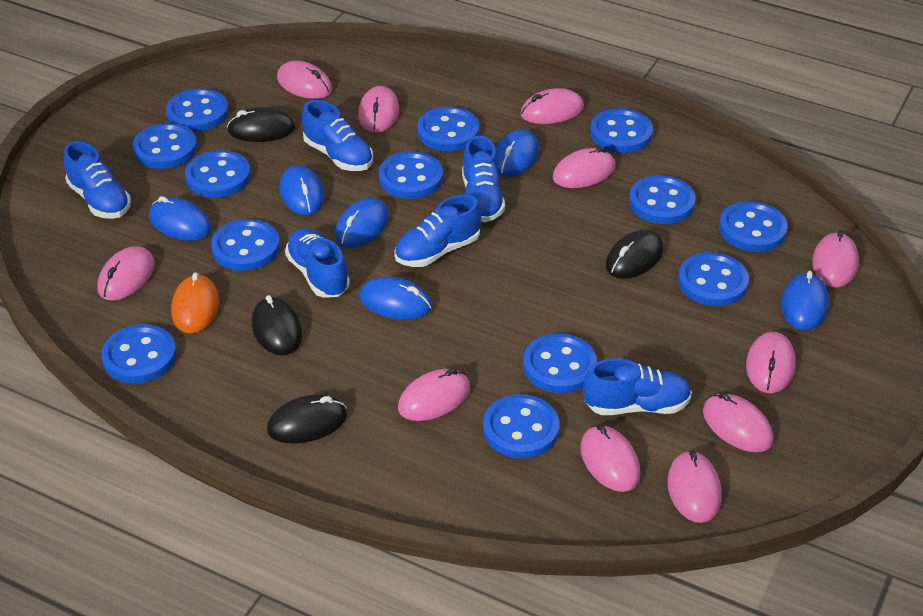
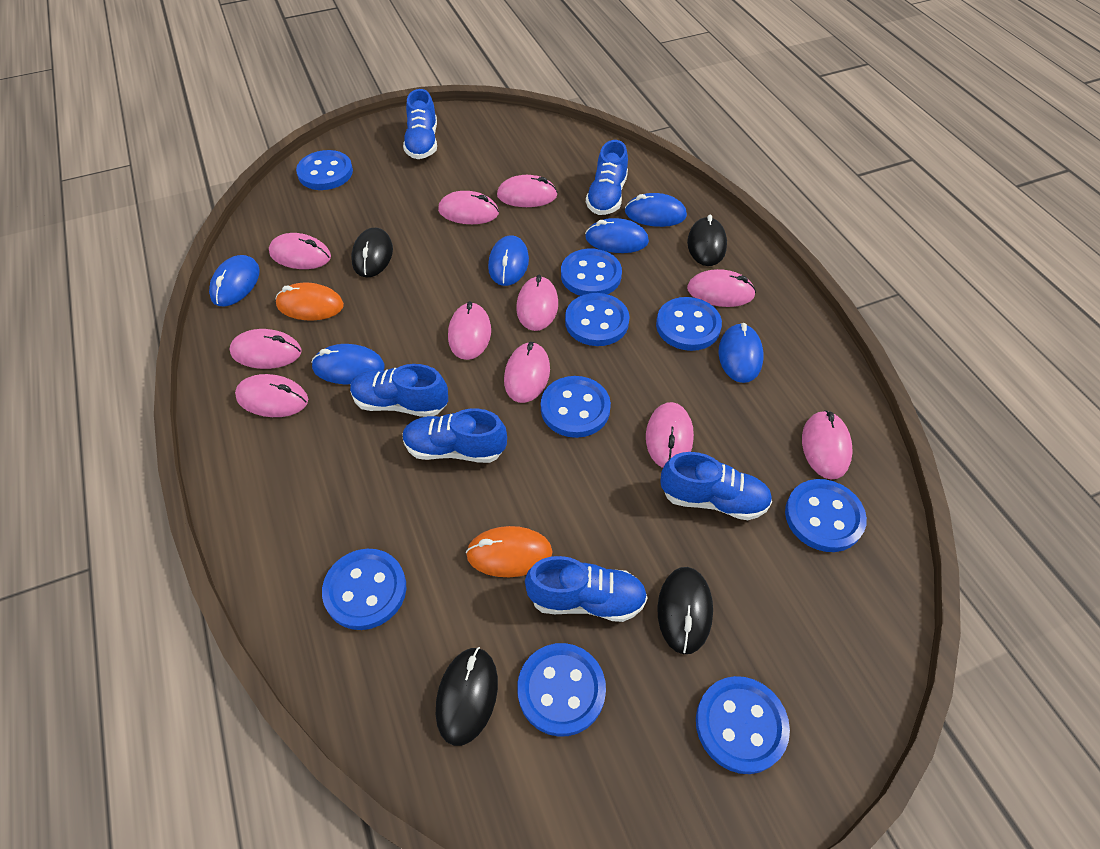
blue button: 13 -> 9
orange mouse: 1 -> 2

